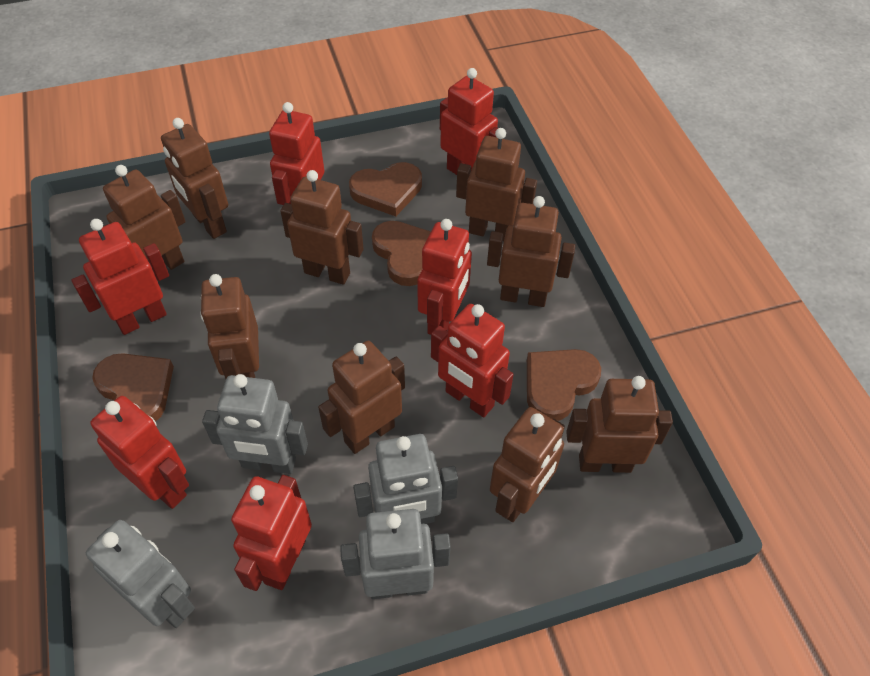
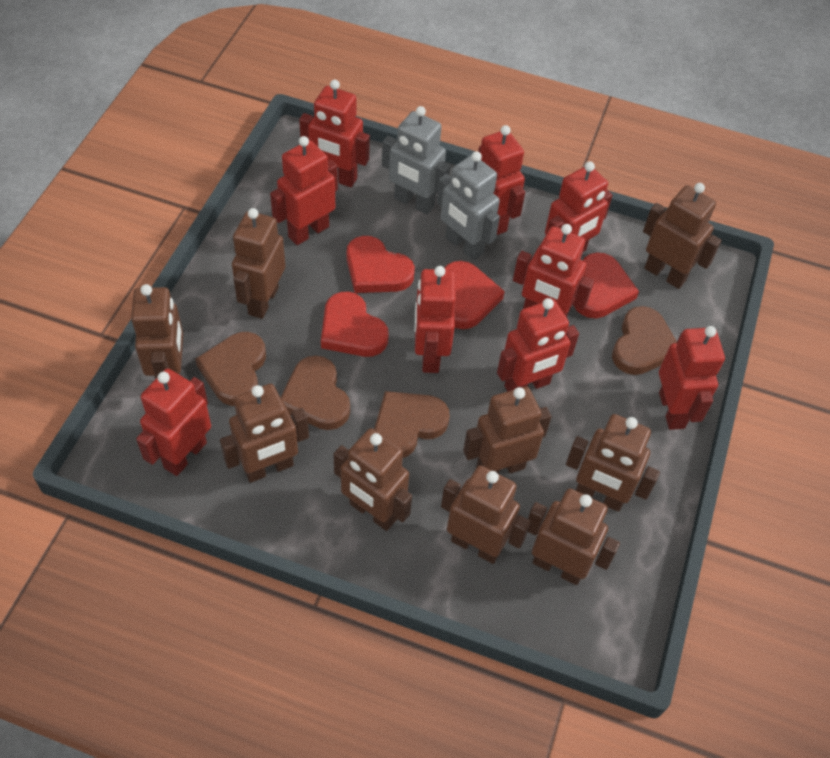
grey robot: 4 -> 2
red heart: 0 -> 4
red robot: 7 -> 9

